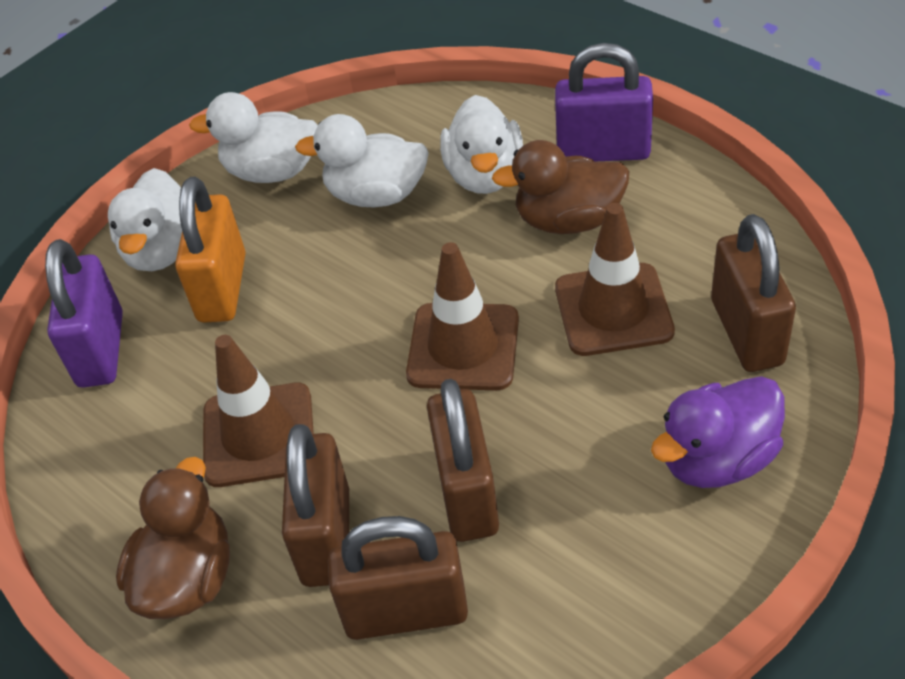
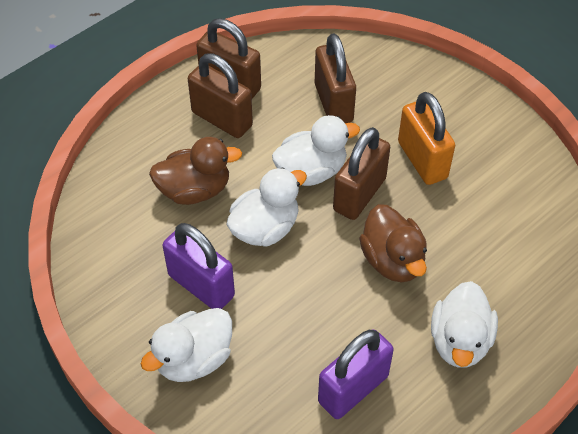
brown traffic cone: 3 -> 0
purple duck: 1 -> 0

